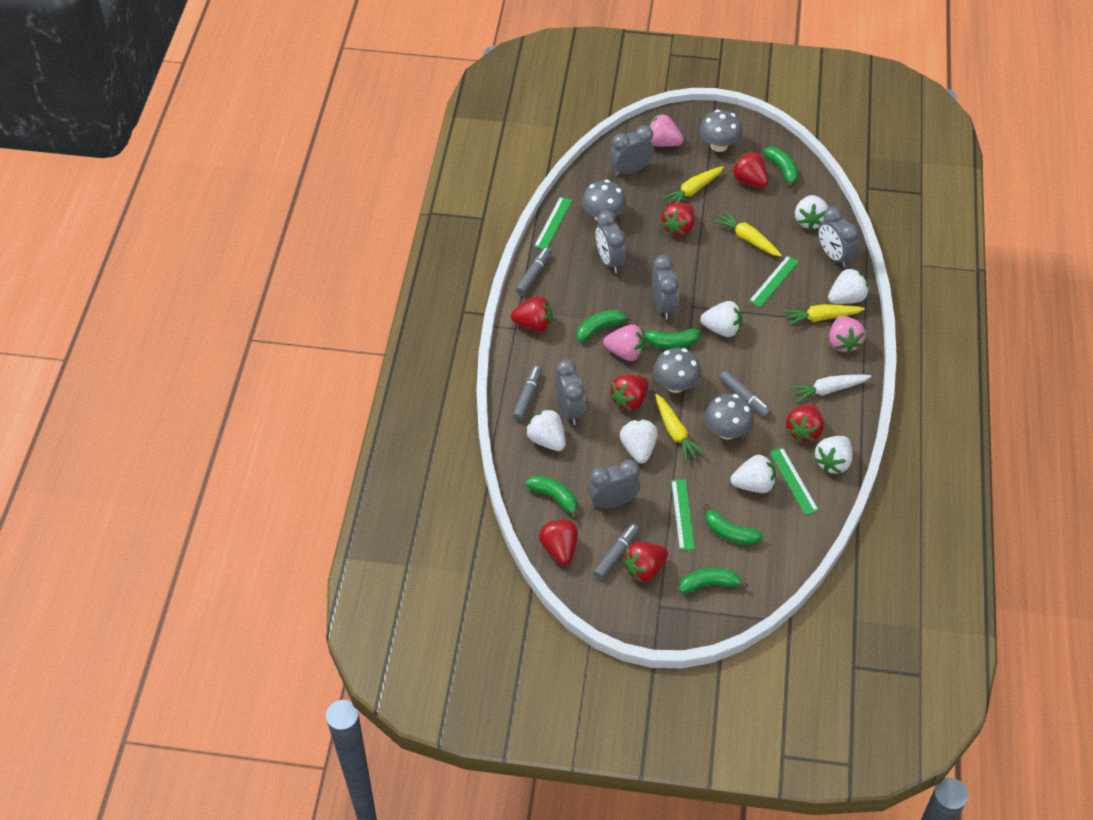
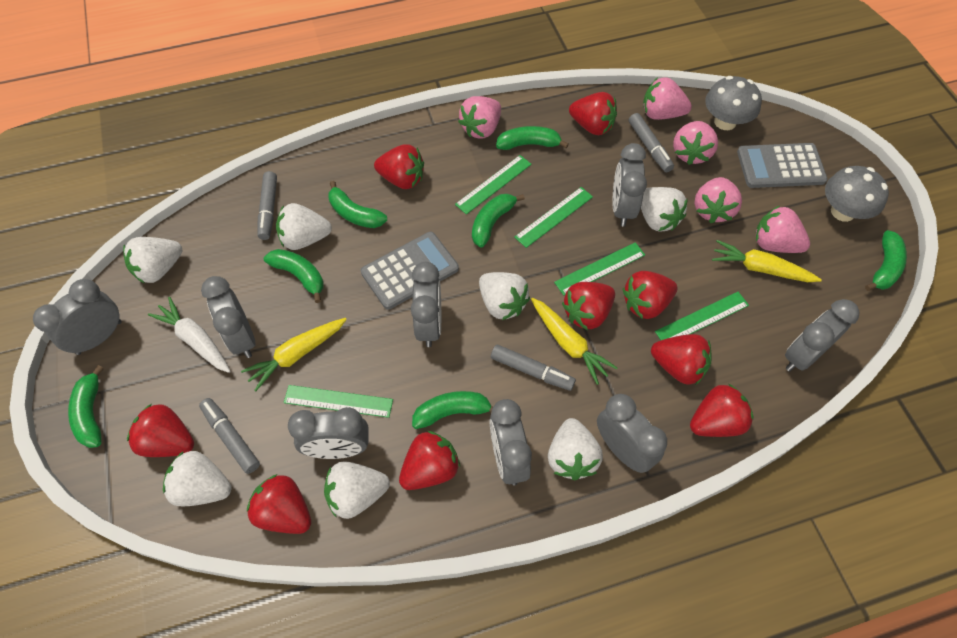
green banana: 6 -> 7
green ruler: 4 -> 5
grey calculator: 0 -> 2
grey clock: 6 -> 8
grey mushroom: 4 -> 2
pink strawberry: 3 -> 5
red strawberry: 7 -> 9
yellow carrot: 4 -> 3

